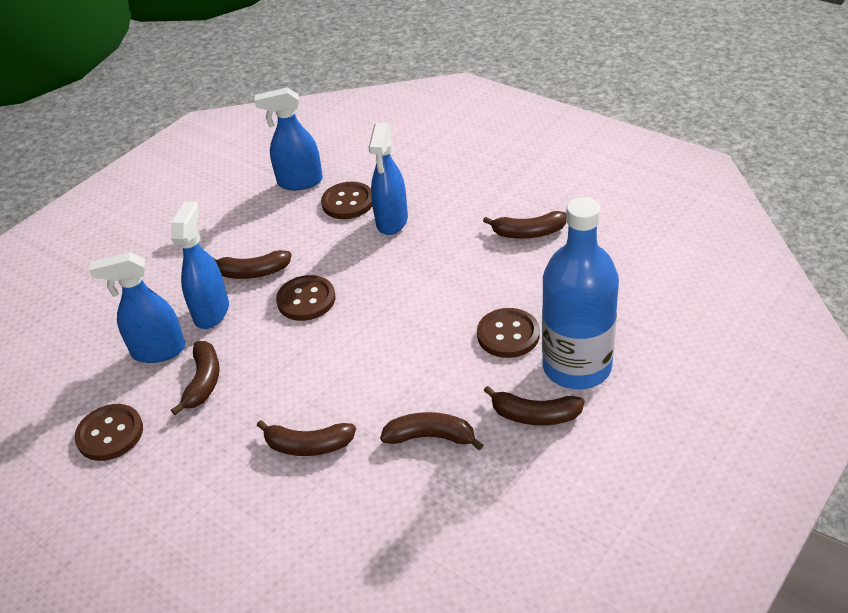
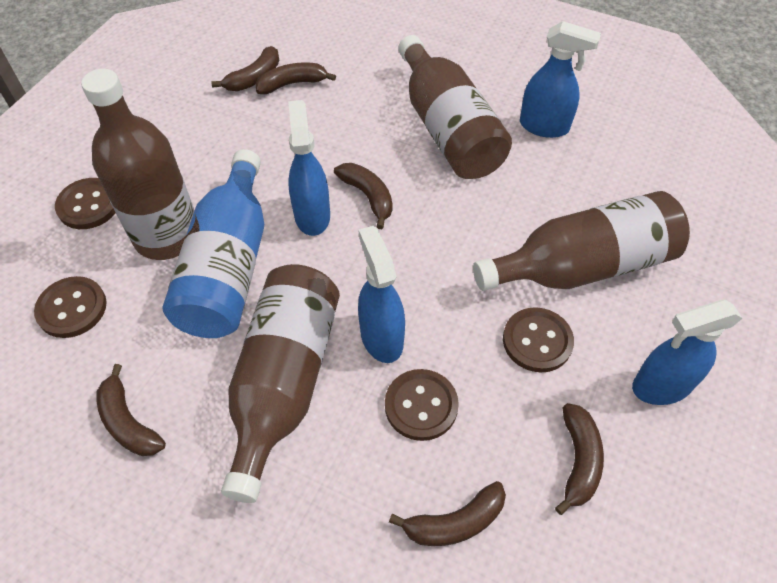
brown bottle: 0 -> 4

